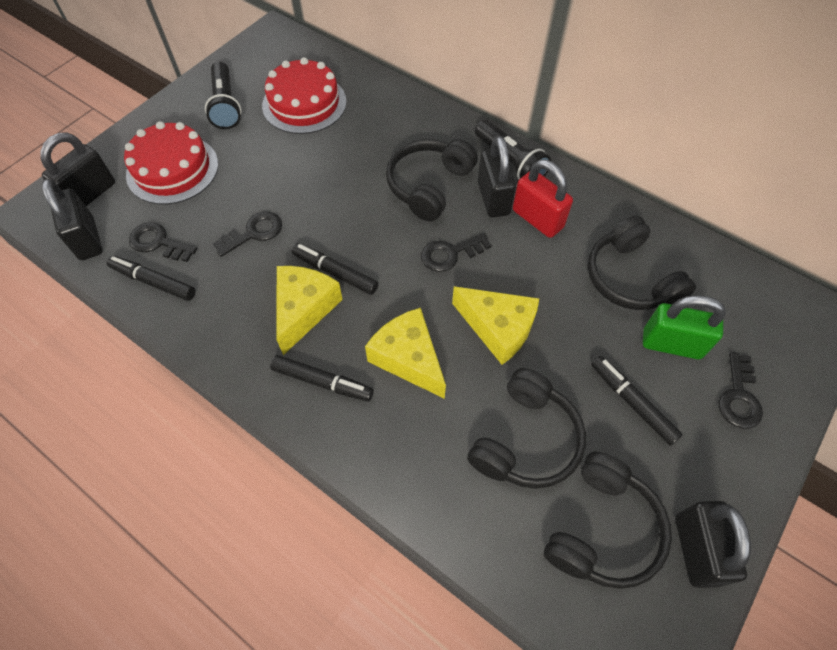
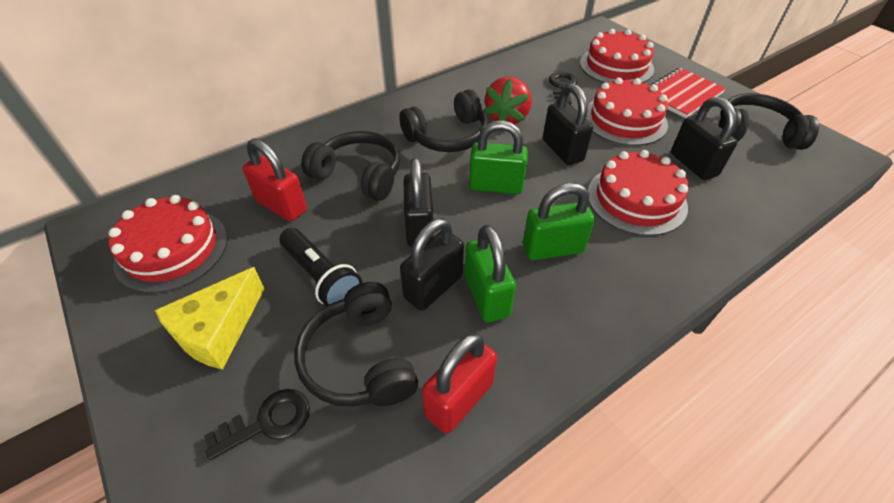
black flashlight: 2 -> 1
black key: 4 -> 2
black marker: 4 -> 0
green padlock: 1 -> 3
red cake: 2 -> 4
red notebook: 0 -> 1
red padlock: 1 -> 2
red strawberry: 0 -> 1
yellow cheese: 3 -> 1

